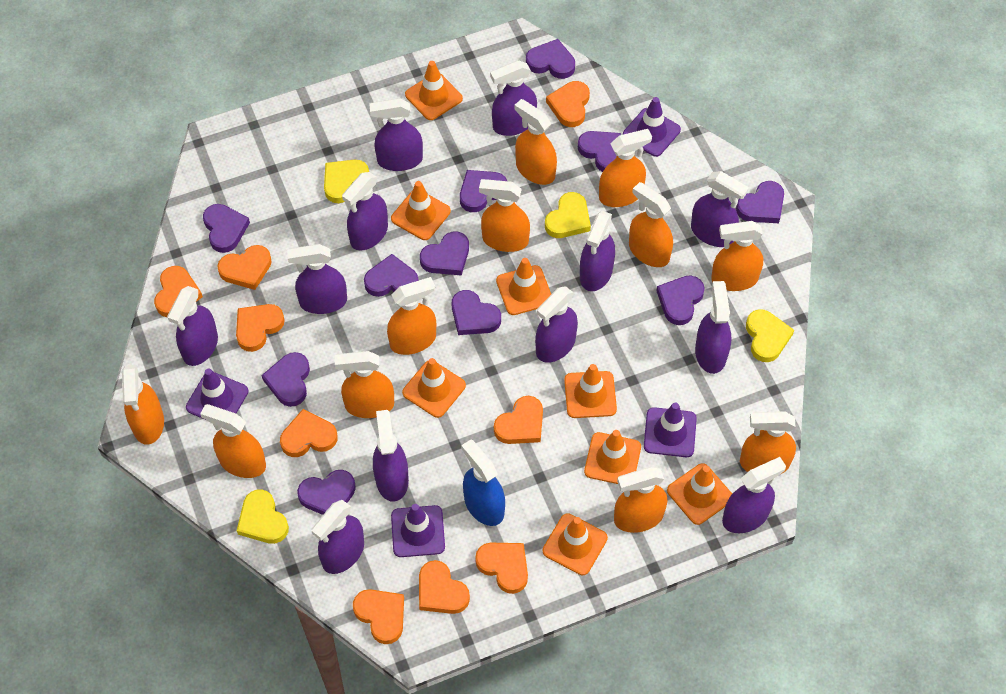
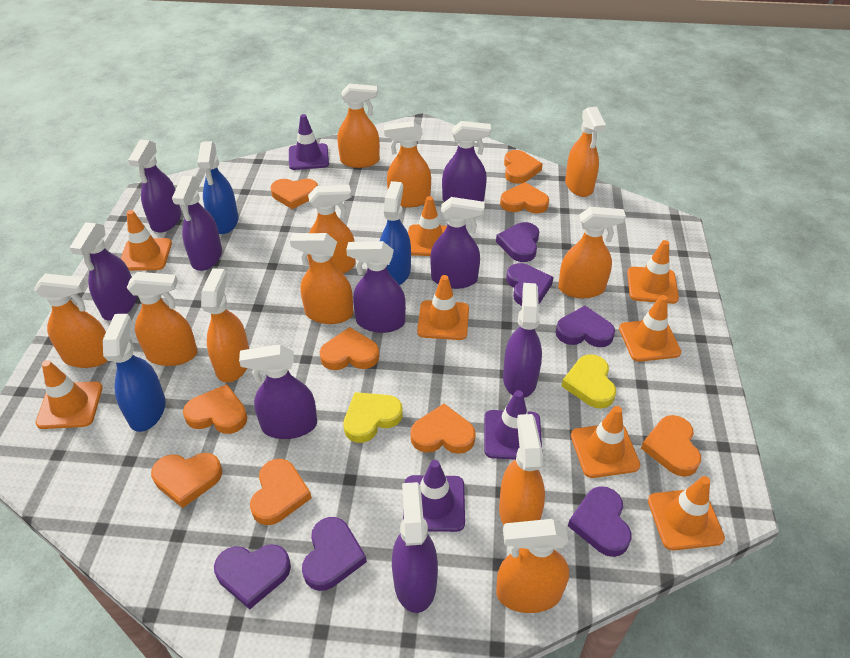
blue spray bottle: 1 -> 3
purple heart: 11 -> 6
purple spray bottle: 12 -> 9
purple traffic cone: 4 -> 3
yellow heart: 4 -> 2

